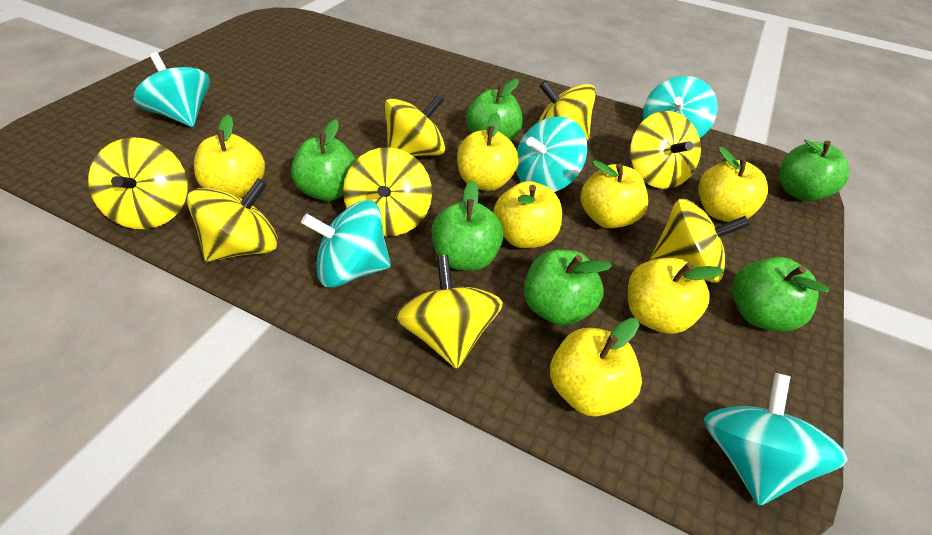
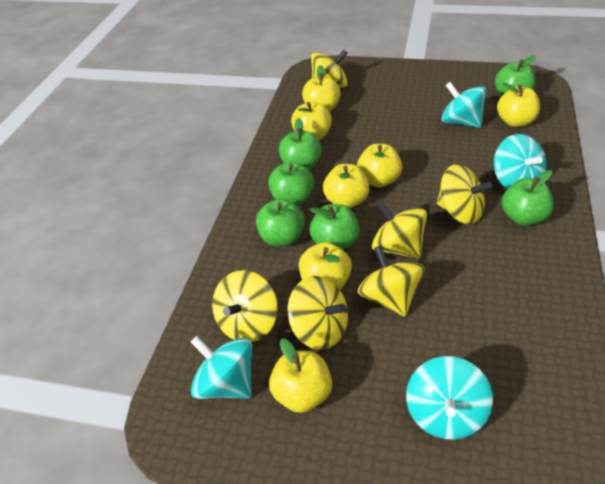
turquoise spinning top: 5 -> 4
yellow spinning top: 8 -> 6

